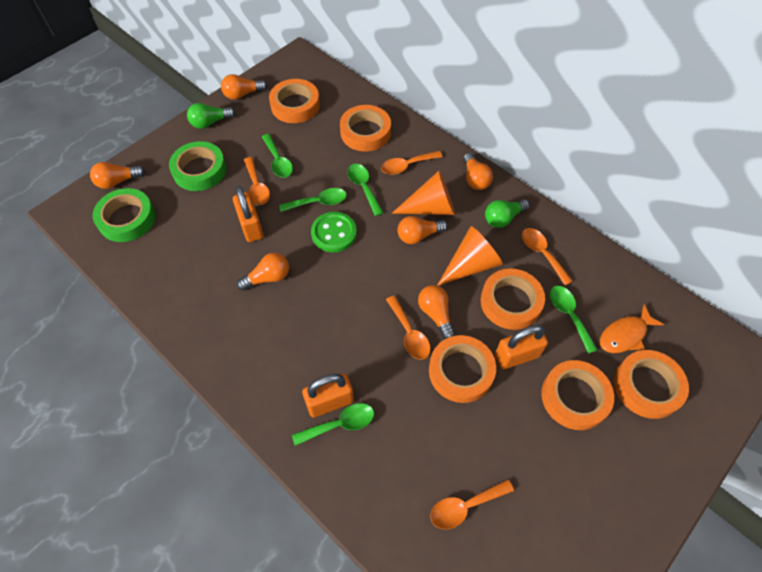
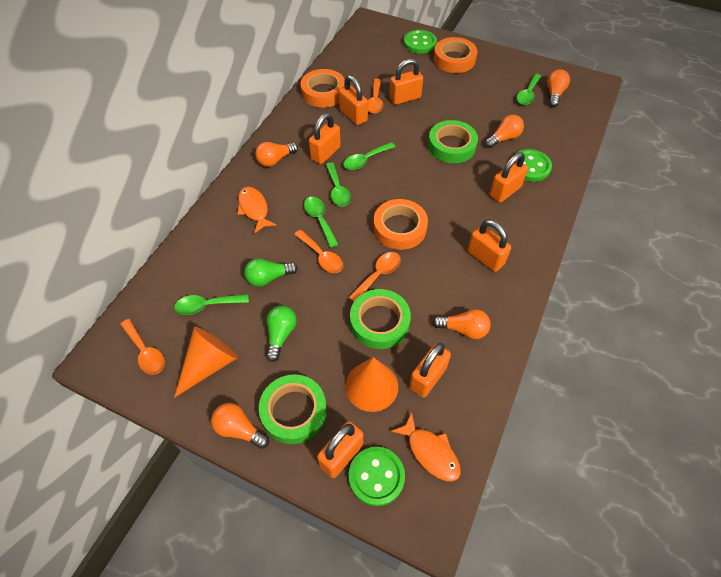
green button: 1 -> 3
green tape: 2 -> 3
orange fish: 1 -> 2
orange light bulb: 6 -> 5
orange padlock: 3 -> 7
orange spoon: 5 -> 4
orange tape: 6 -> 3

